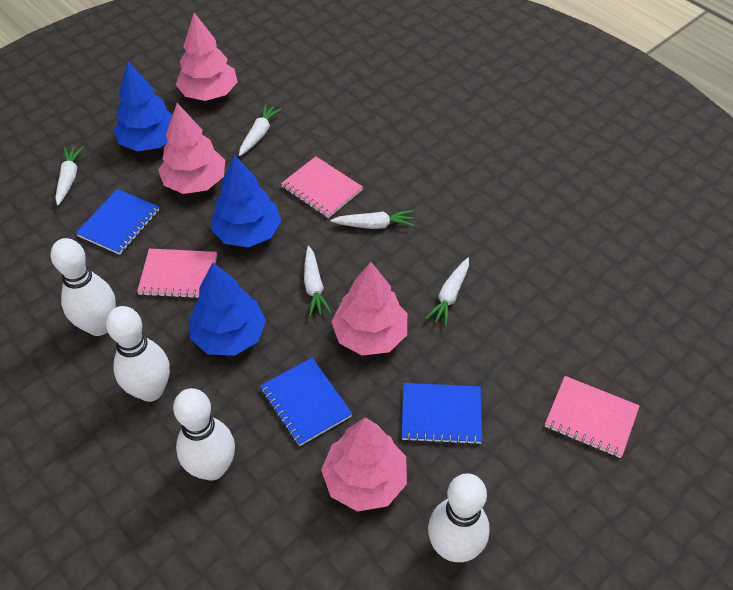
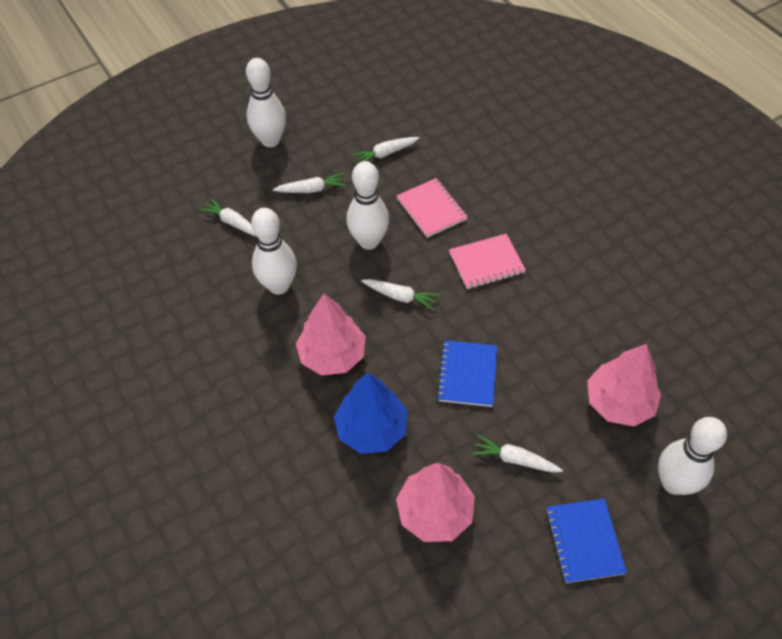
blue notebook: 3 -> 2
blue tree: 3 -> 1
pink notebook: 3 -> 2
pink tree: 4 -> 3

